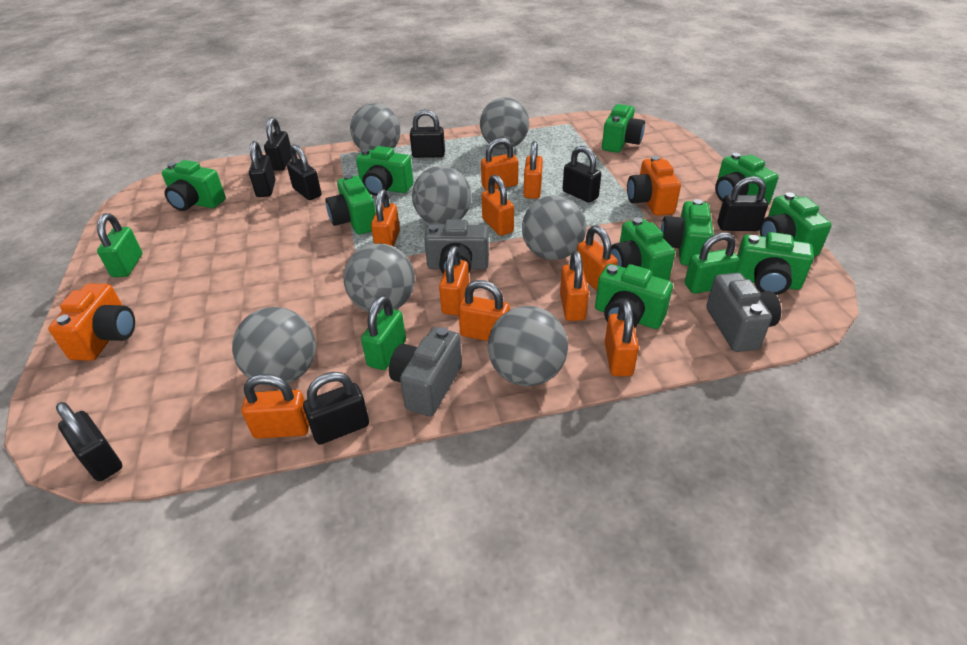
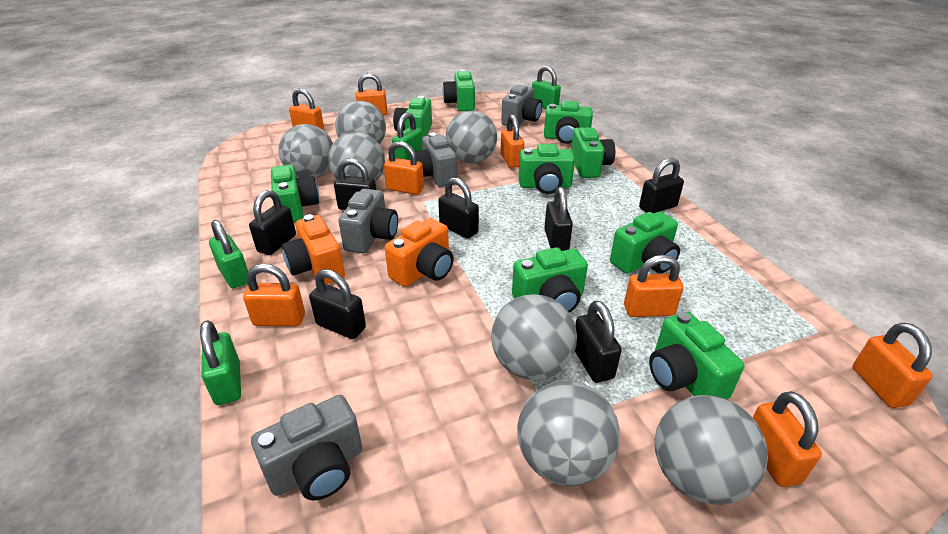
black padlock: 8 -> 7
green camera: 10 -> 9
green padlock: 3 -> 4
grey camera: 3 -> 4
orange padlock: 10 -> 8

